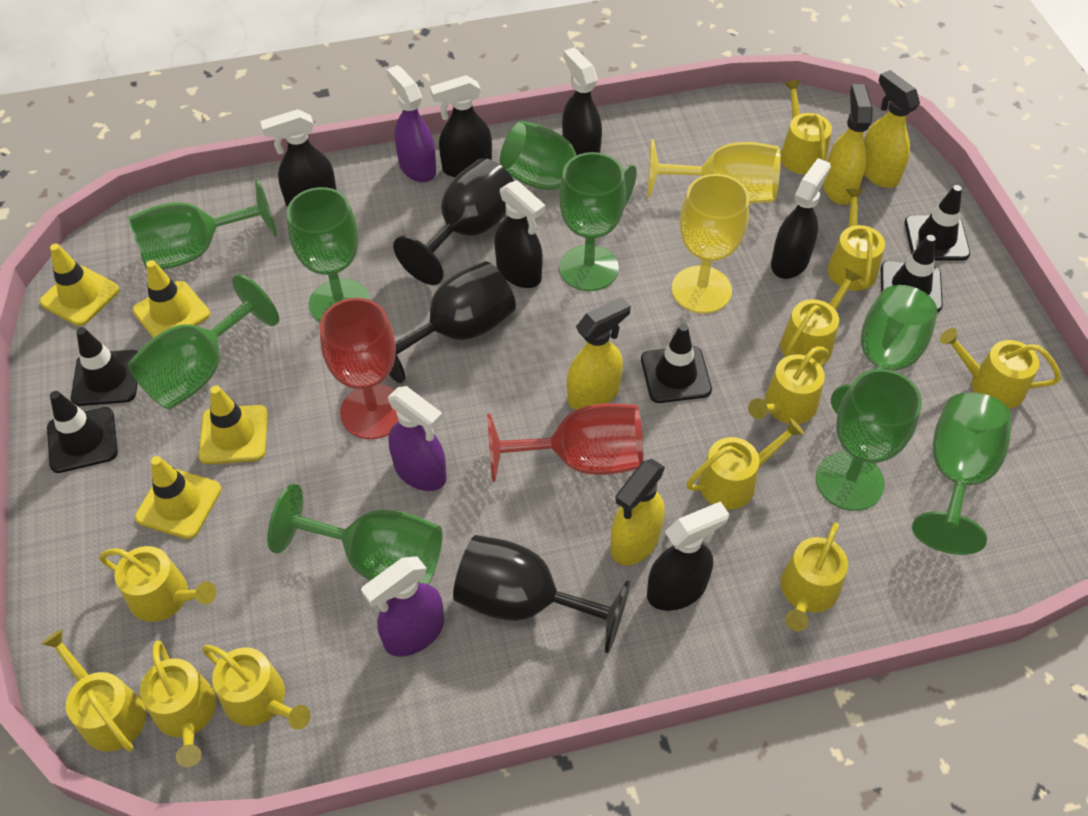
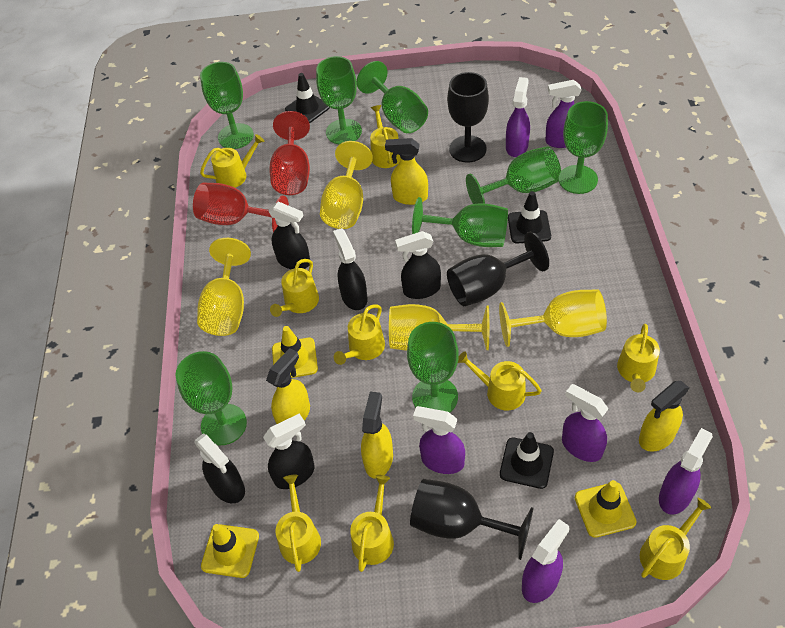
black spray bottle: 6 -> 5
black traffic cone: 5 -> 3
green goblet: 9 -> 8
purple spray bottle: 3 -> 6
yellow goblet: 2 -> 4
yellow traffic cone: 4 -> 3
yellow watering can: 11 -> 9

